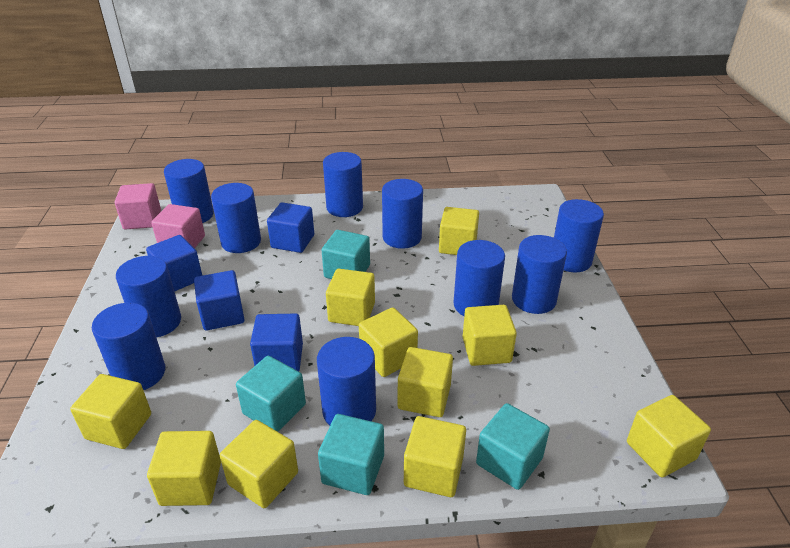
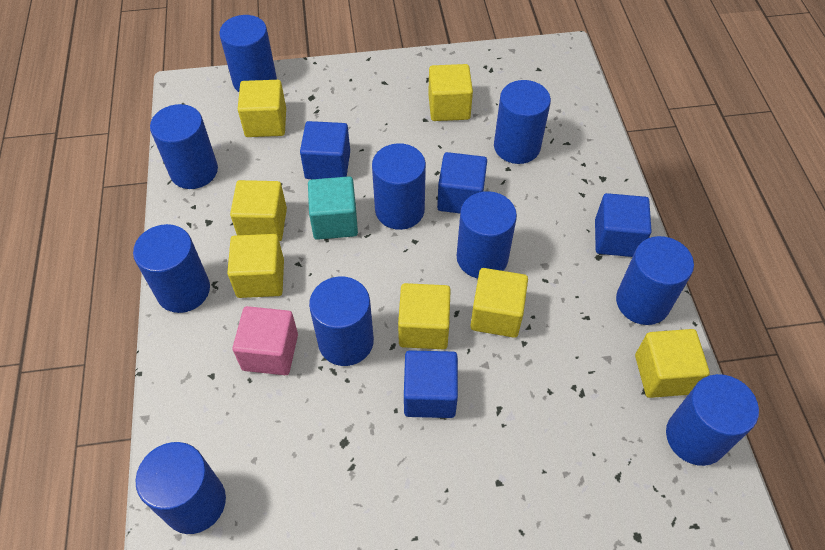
pink cube: 2 -> 1
turquoise cube: 4 -> 1
yellow cube: 10 -> 7

